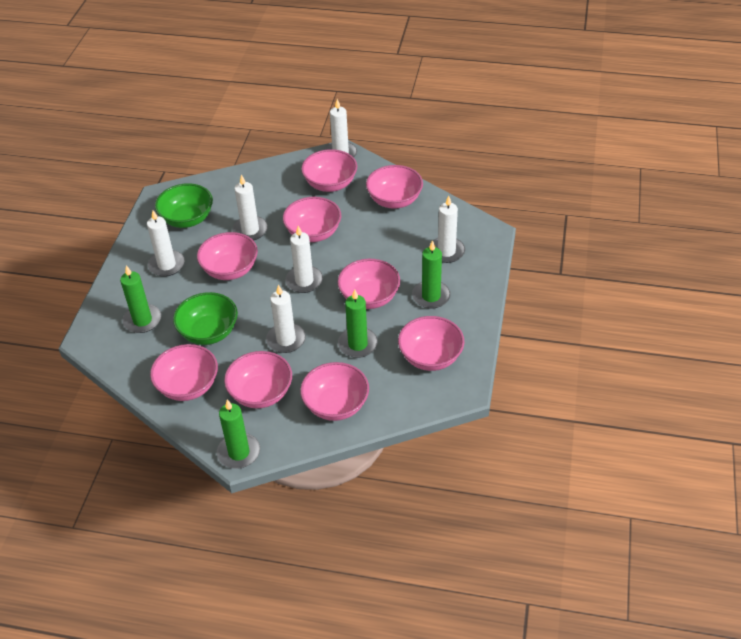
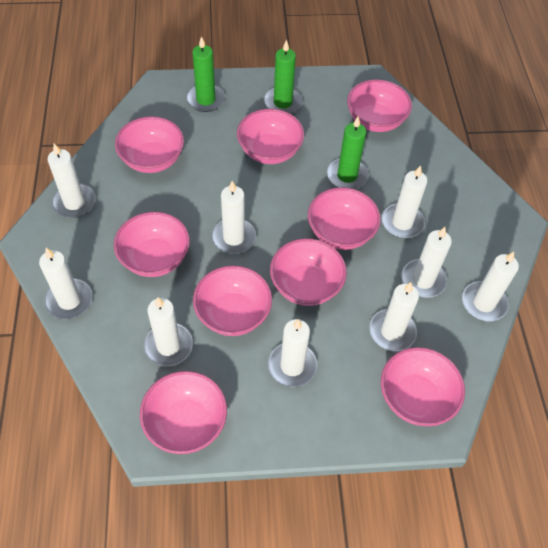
green bowl: 2 -> 0
green candle: 4 -> 3
white candle: 6 -> 9

